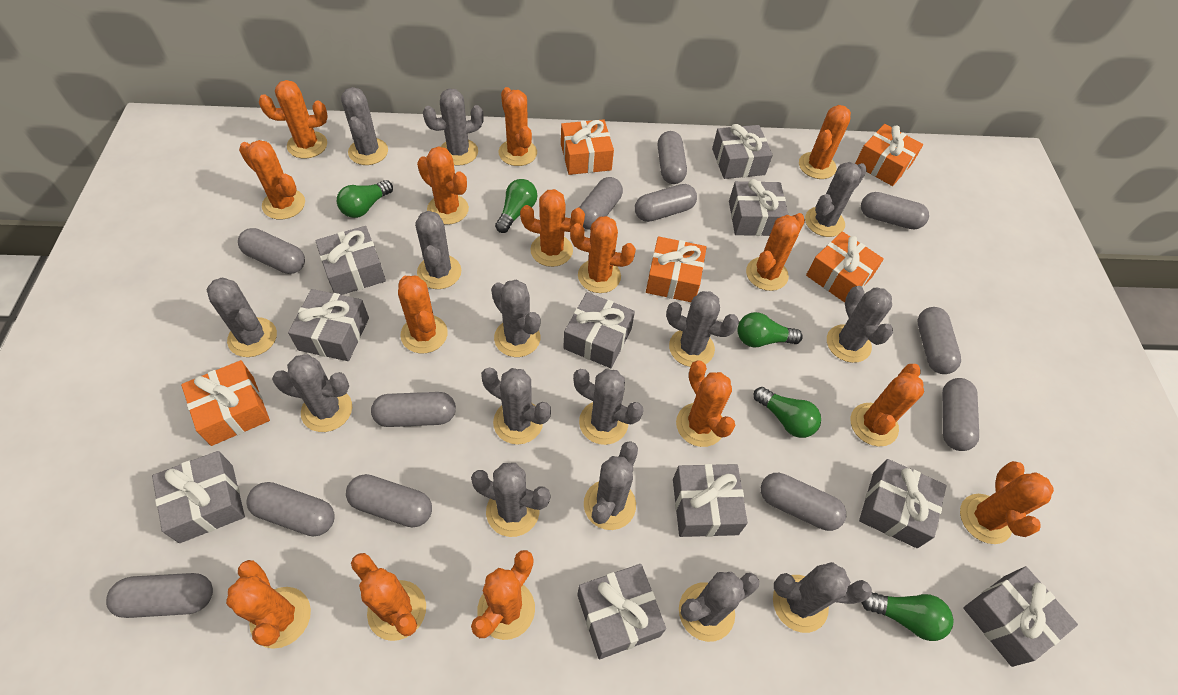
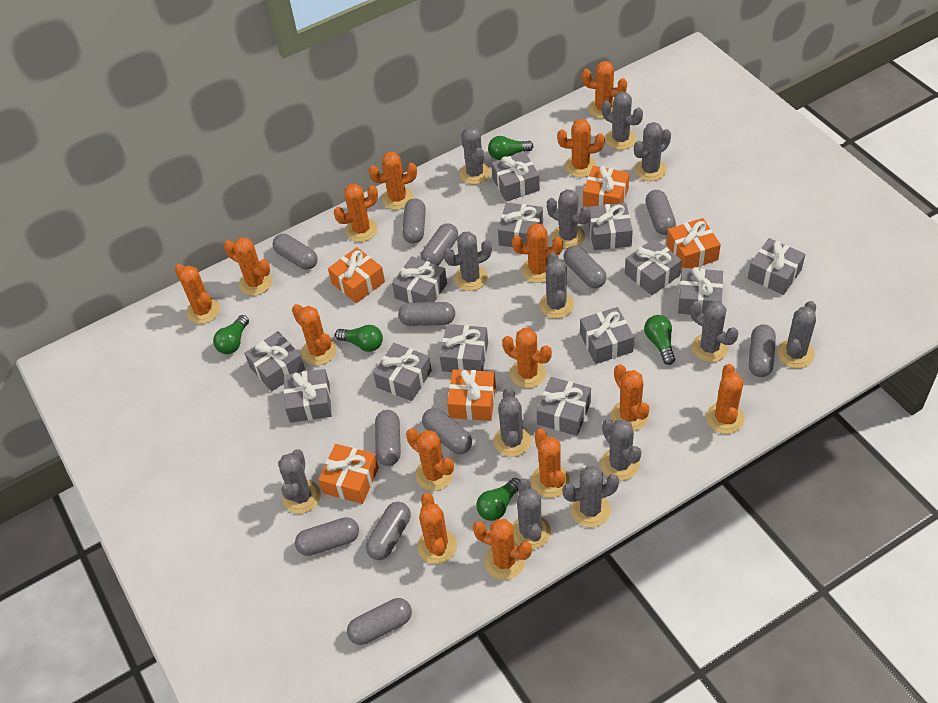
grey cactus: 15 -> 13
grey gift: 10 -> 13

